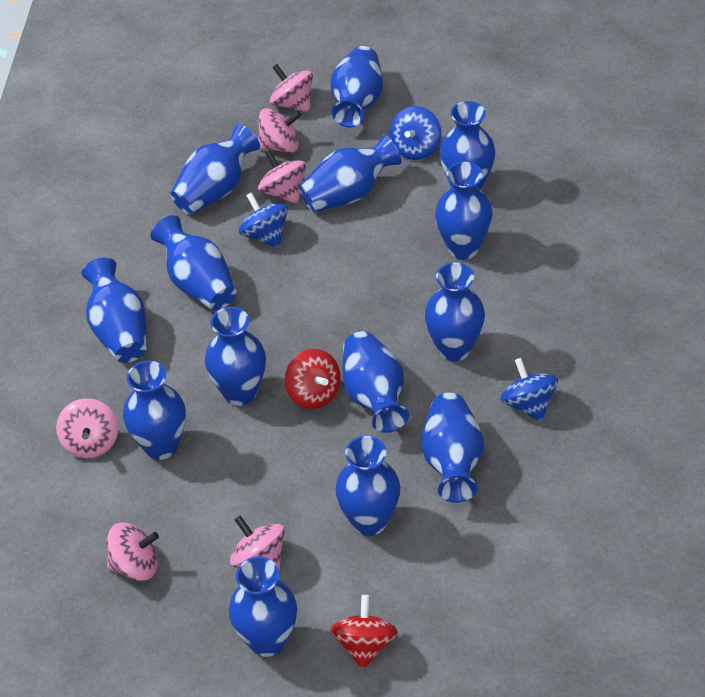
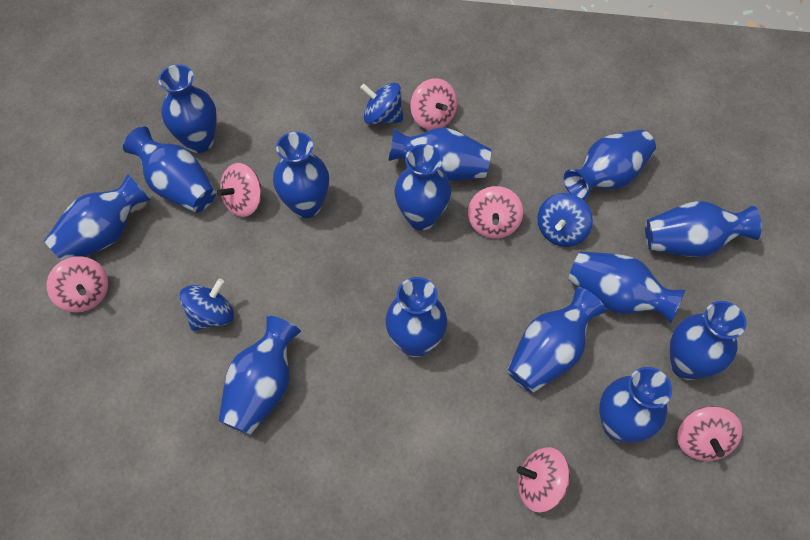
red spinning top: 2 -> 0

